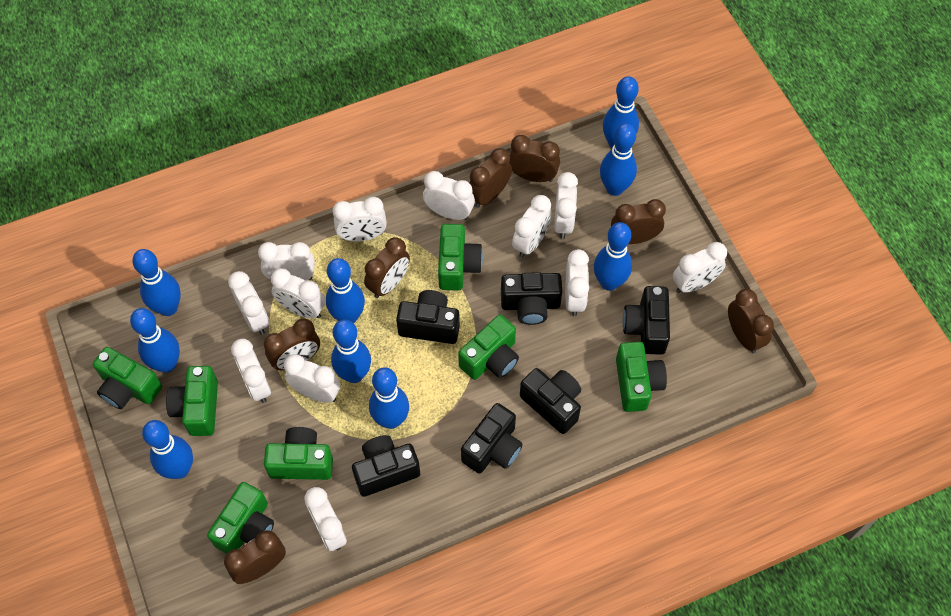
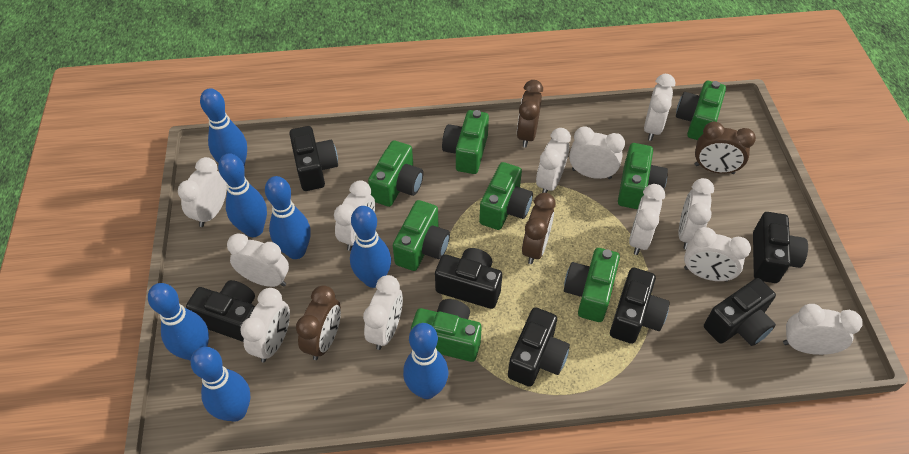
black camera: 6 -> 7
blue bowling pin: 9 -> 7
brown clock: 7 -> 4
green camera: 7 -> 8

